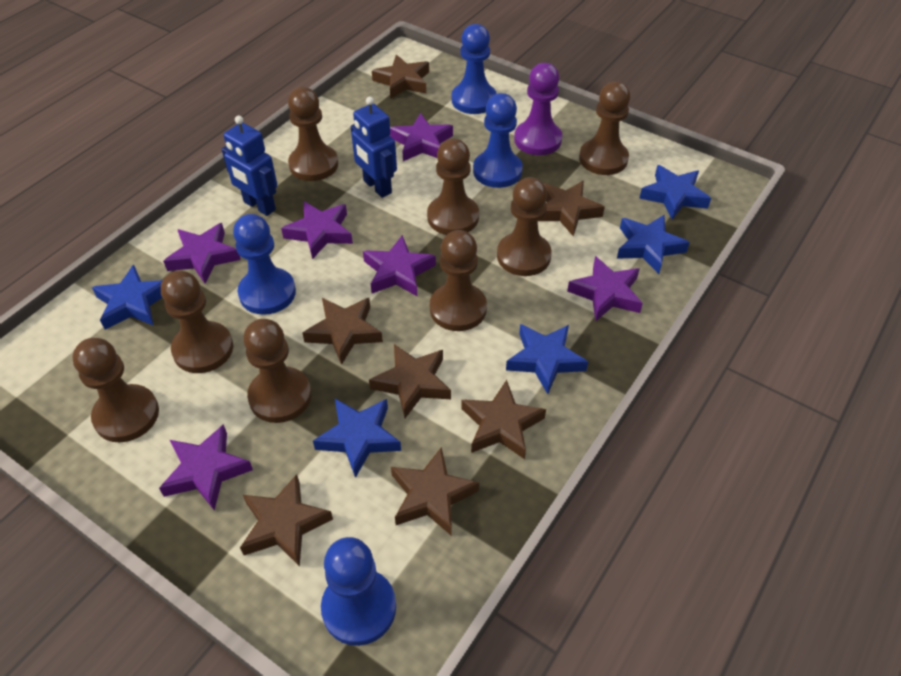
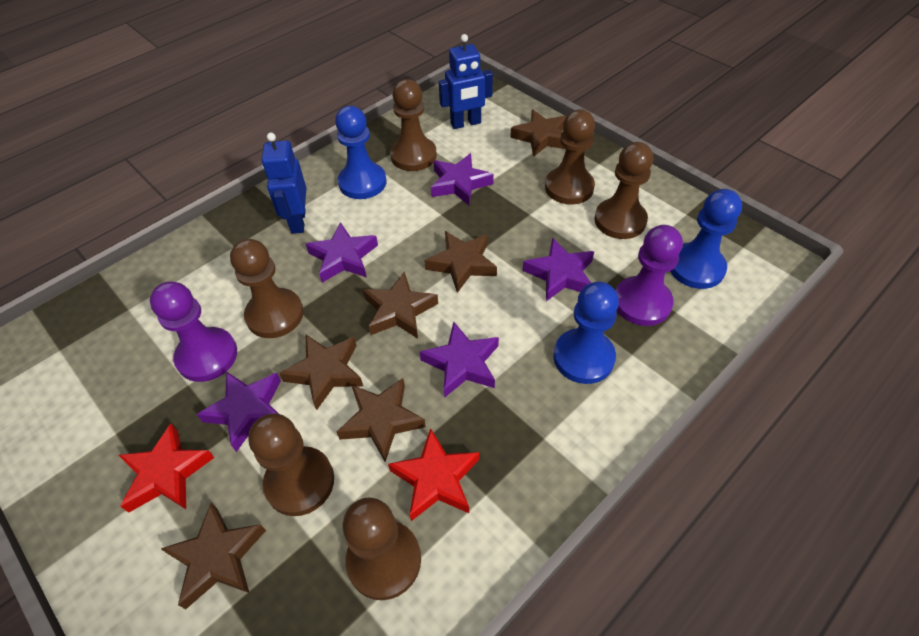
blue pawn: 4 -> 3
blue star: 5 -> 0
brown pawn: 8 -> 6
brown star: 7 -> 6
purple pawn: 1 -> 2
purple star: 6 -> 5
red star: 0 -> 2

